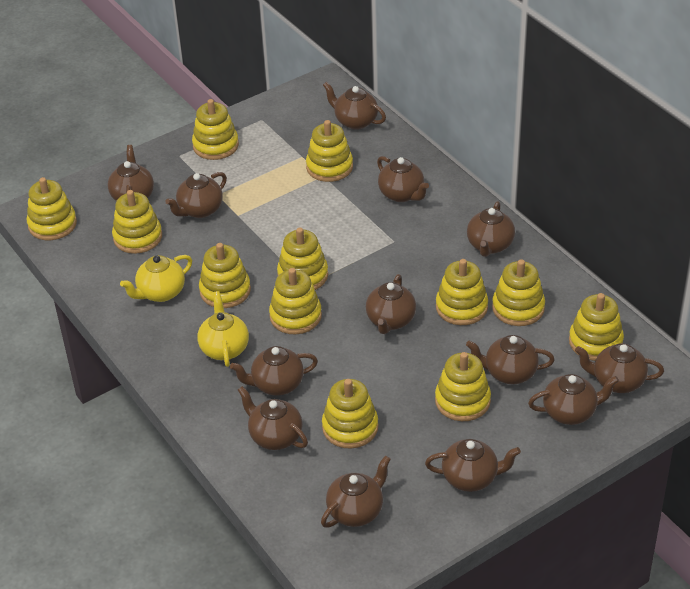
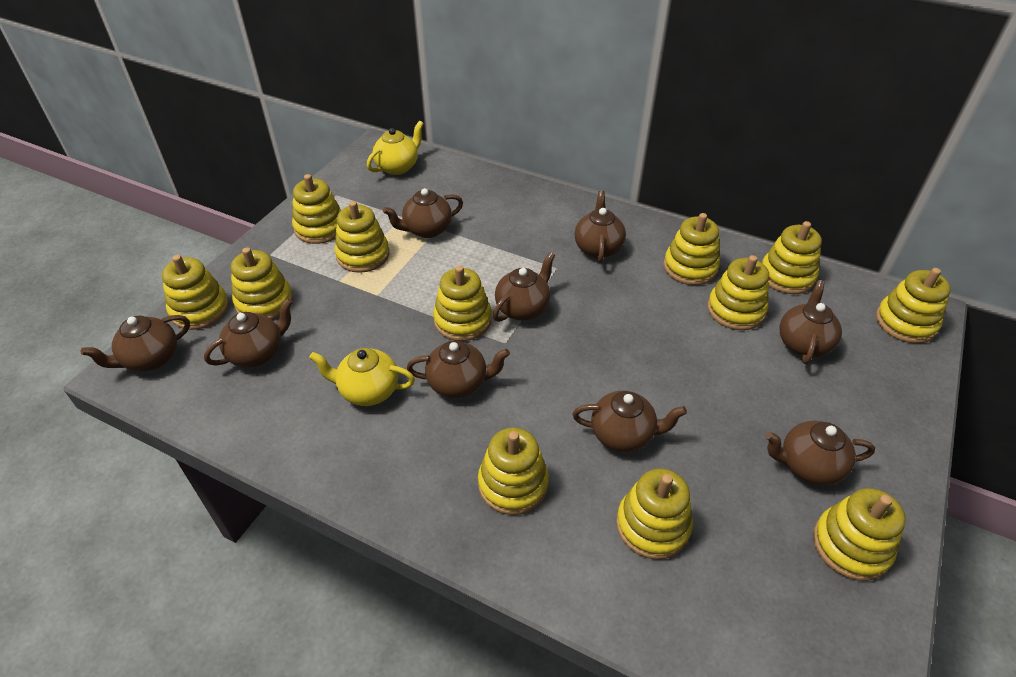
brown teapot: 13 -> 9

